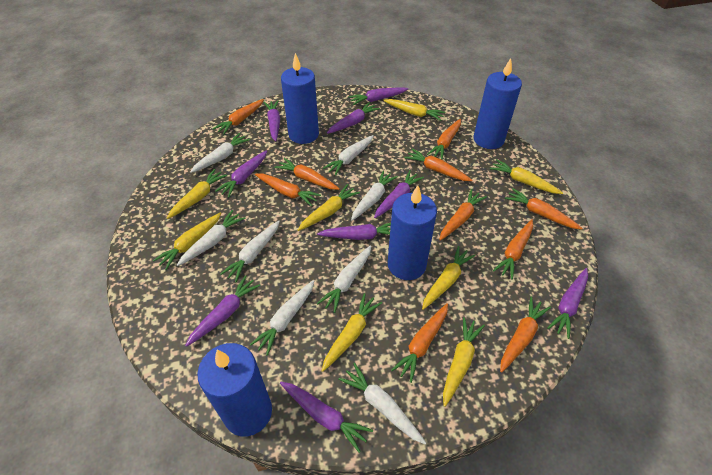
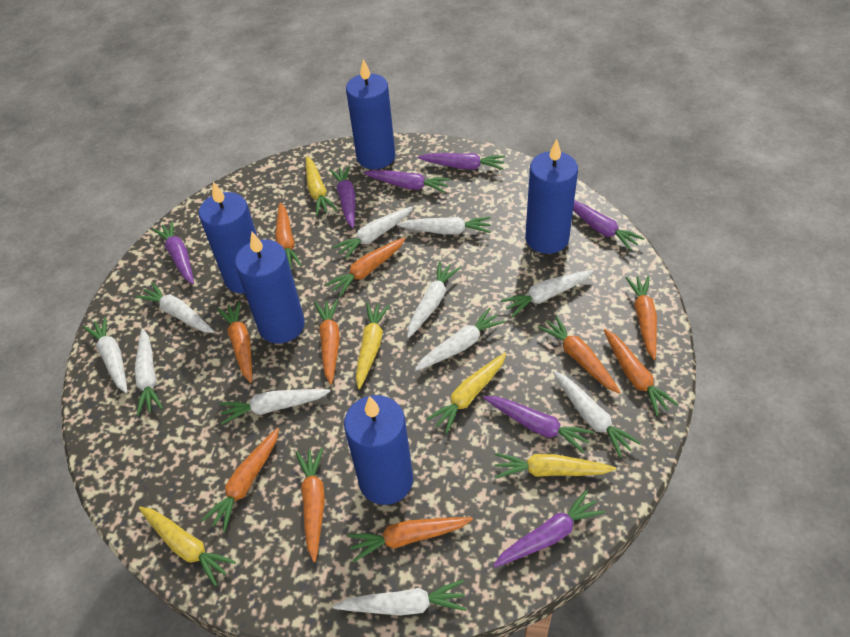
blue candle: 4 -> 5
purple carrot: 9 -> 7
white carrot: 8 -> 11
yellow carrot: 8 -> 5

